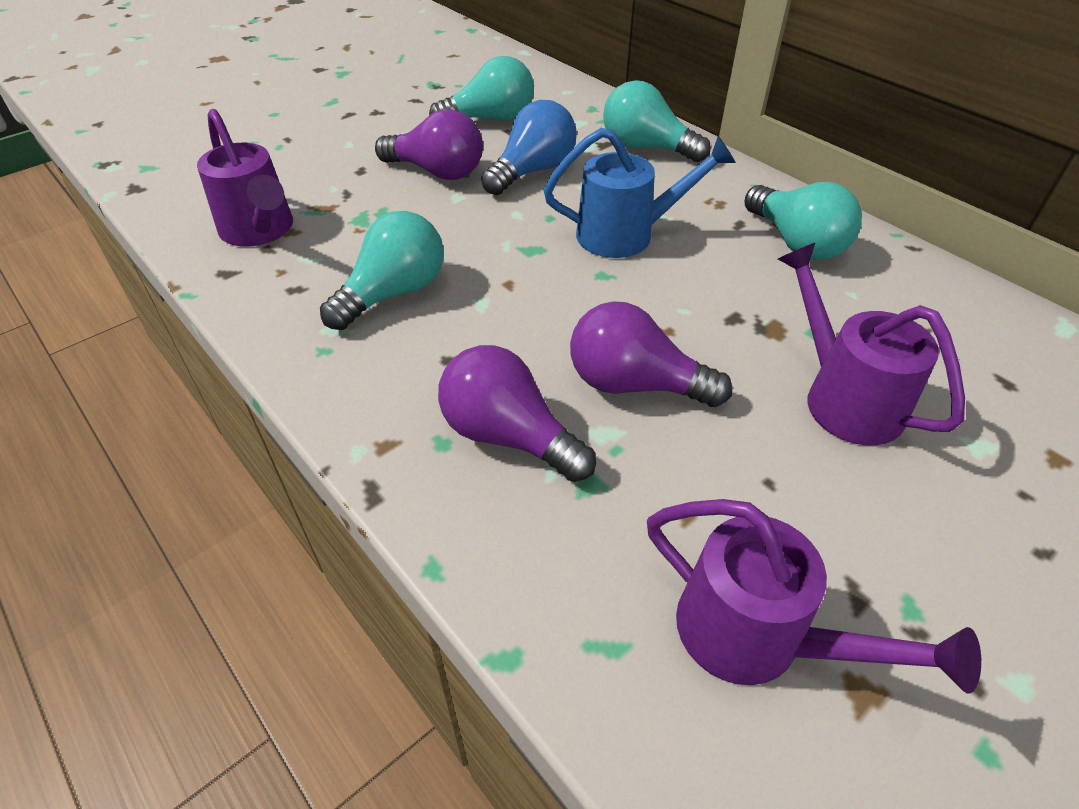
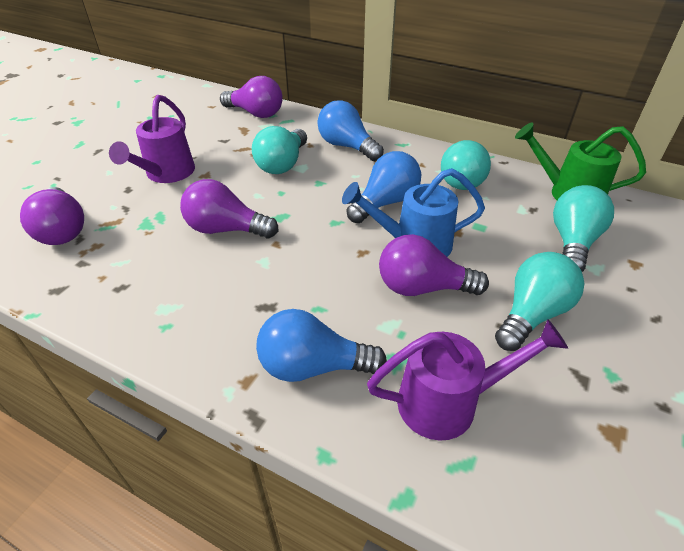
blue light bulb: 1 -> 3
green watering can: 0 -> 1
purple light bulb: 3 -> 4
purple watering can: 3 -> 2

